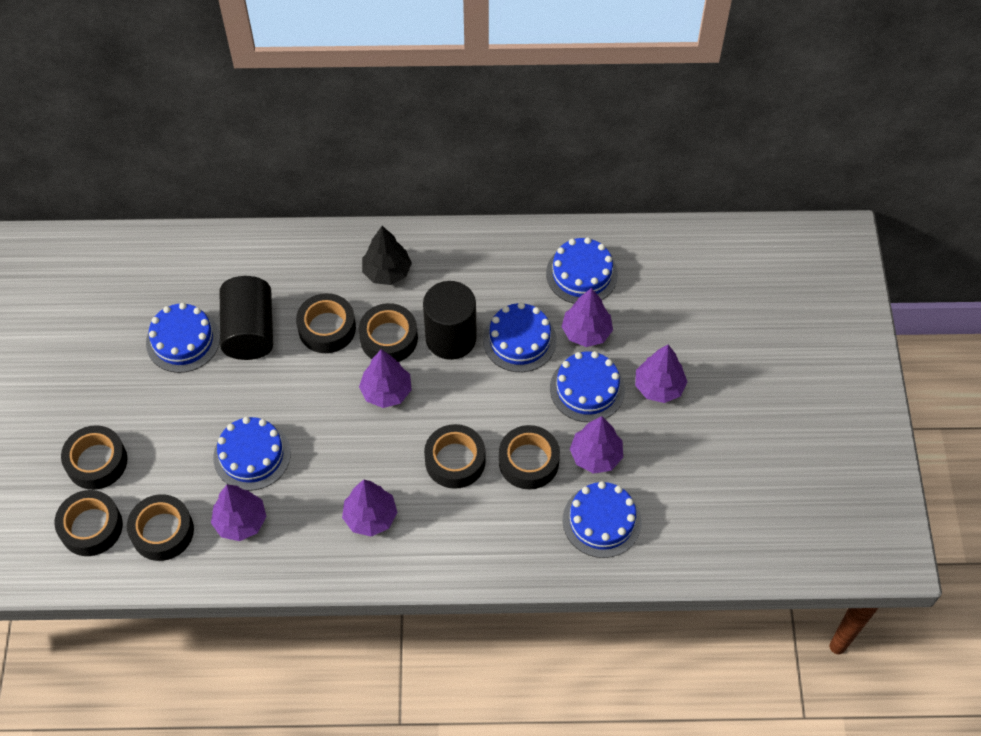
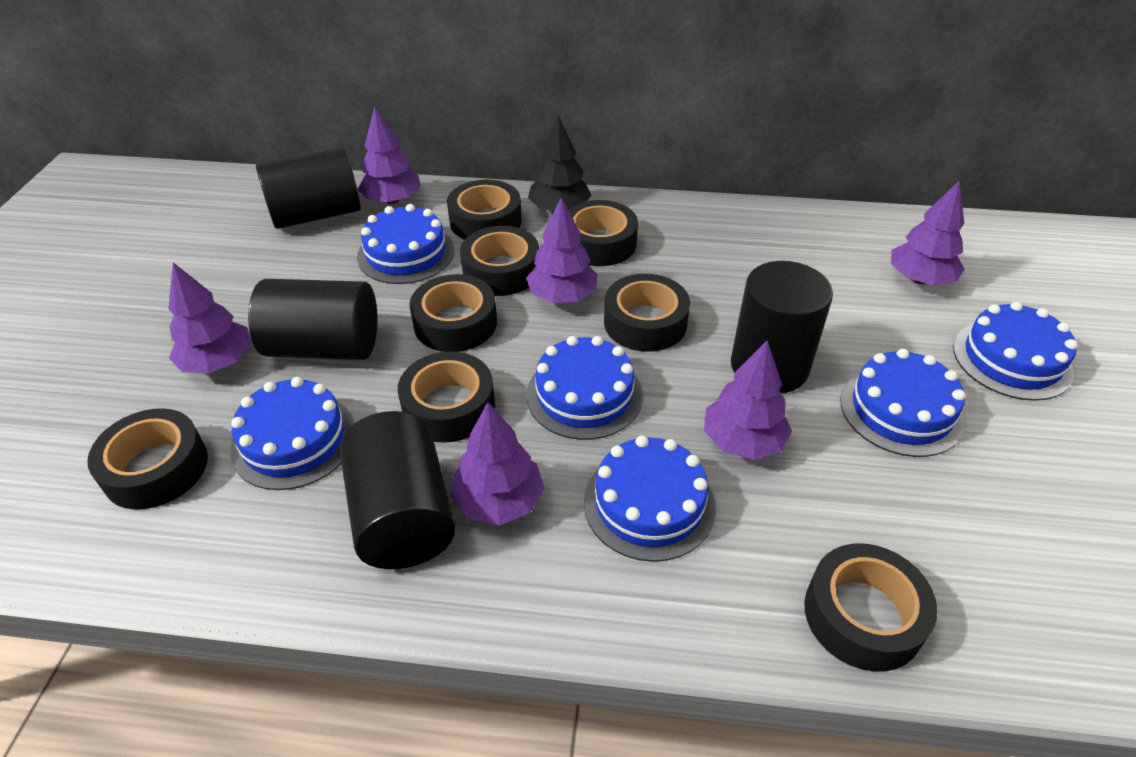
black cylinder: 2 -> 4
black tape: 7 -> 8

